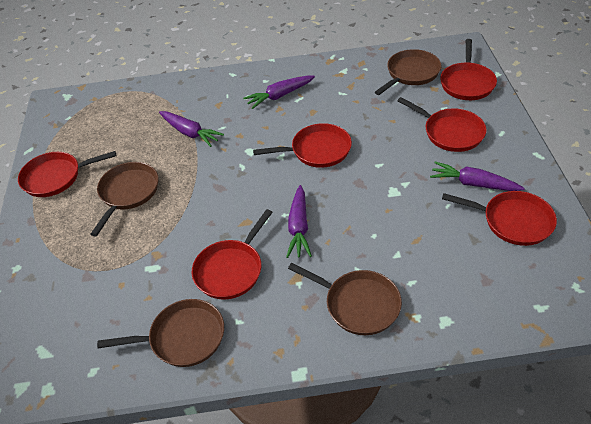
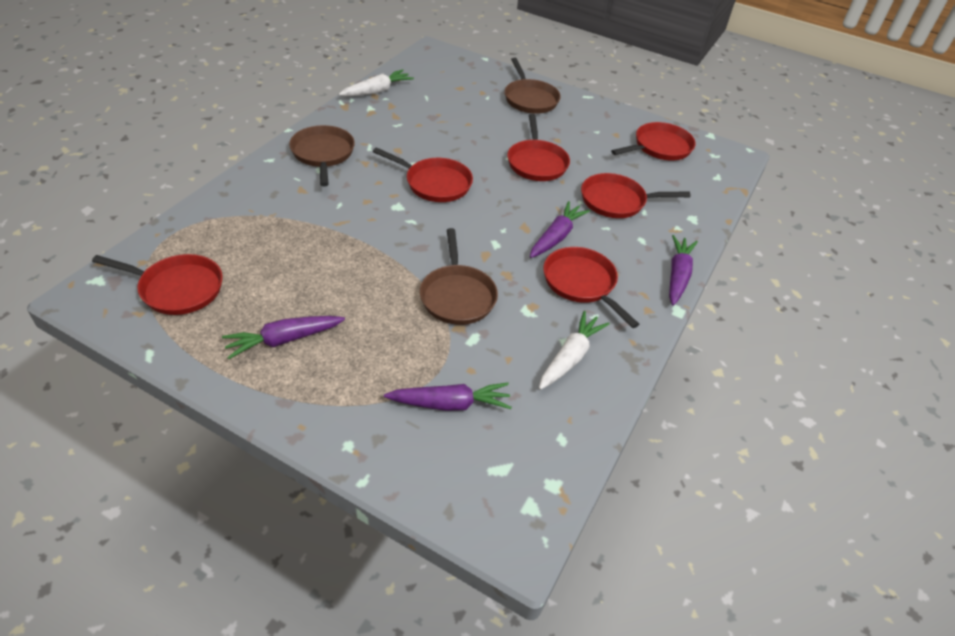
brown pan: 4 -> 3
white carrot: 0 -> 2

